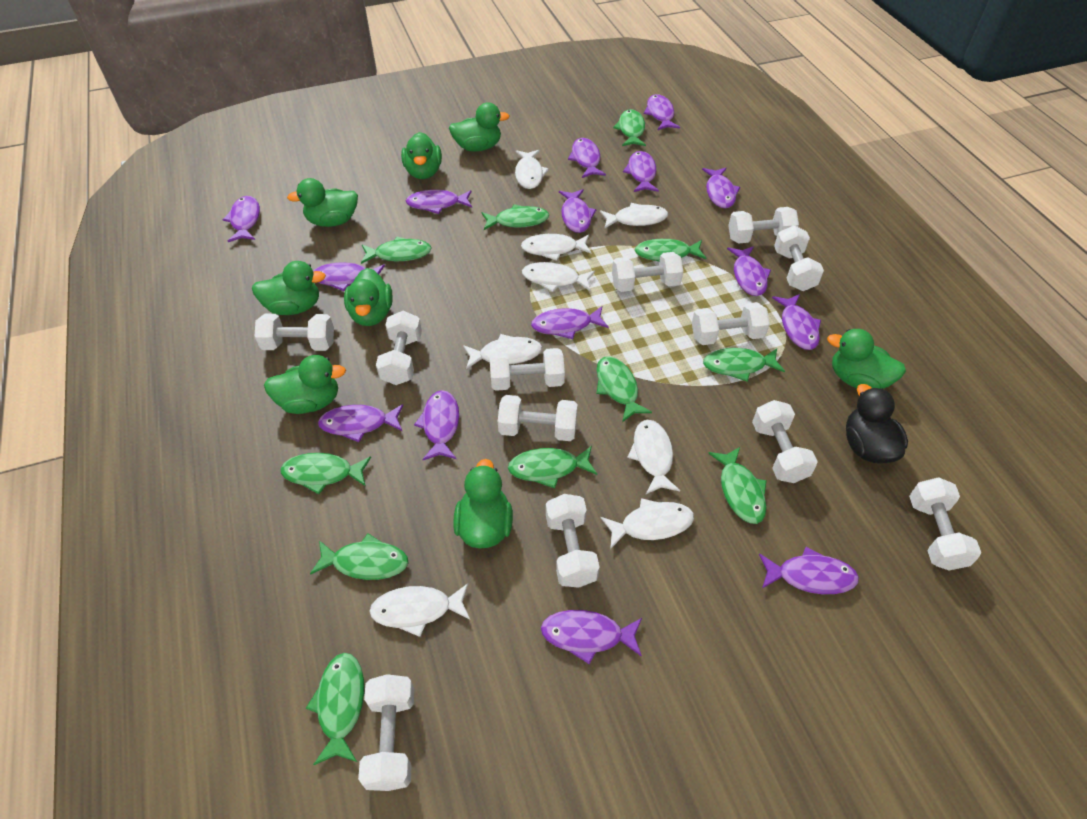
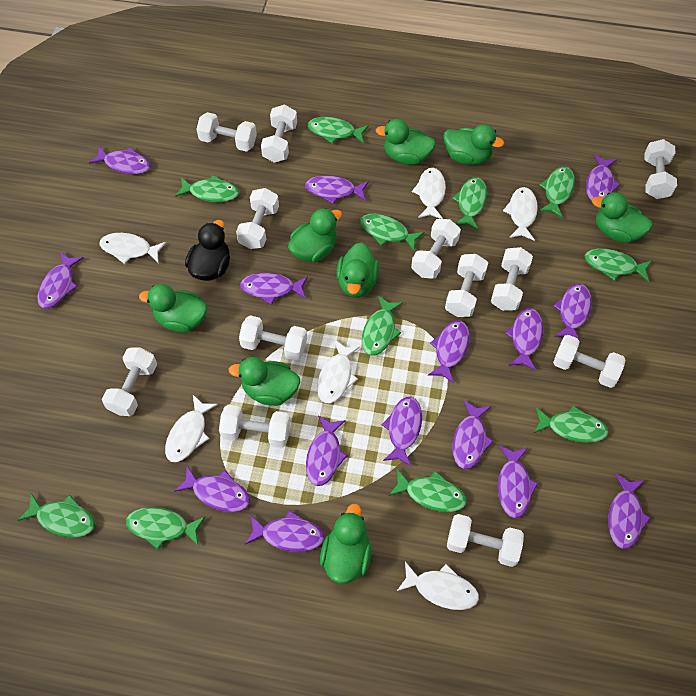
white fish: 8 -> 6

